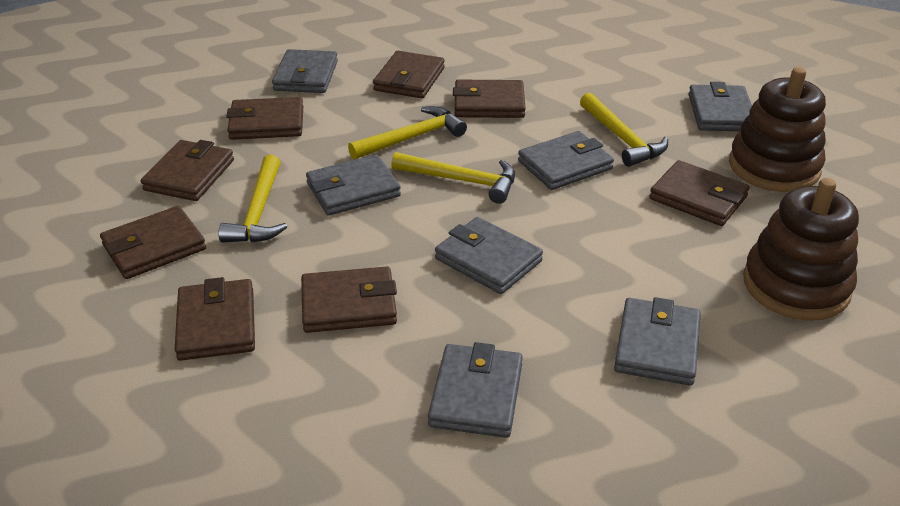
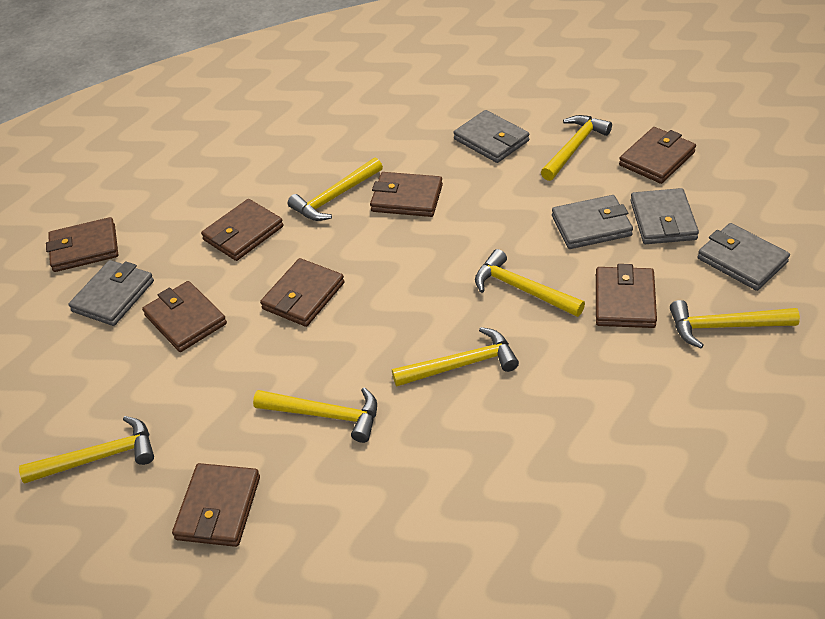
brown stacking toy: 2 -> 0
grey wallet: 7 -> 5
yellow hammer: 4 -> 7

